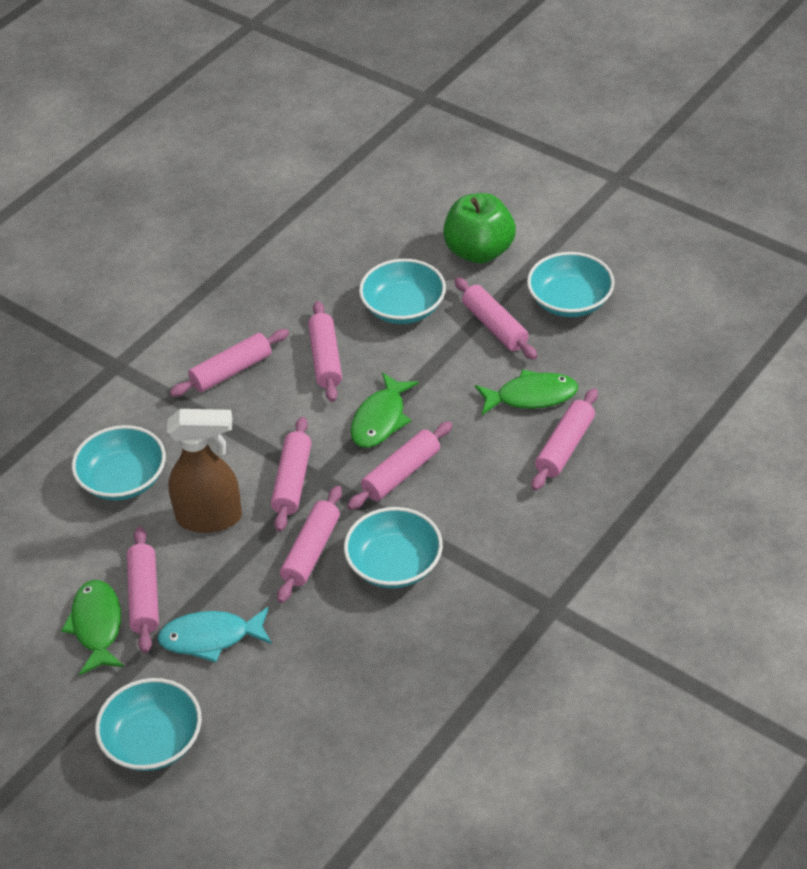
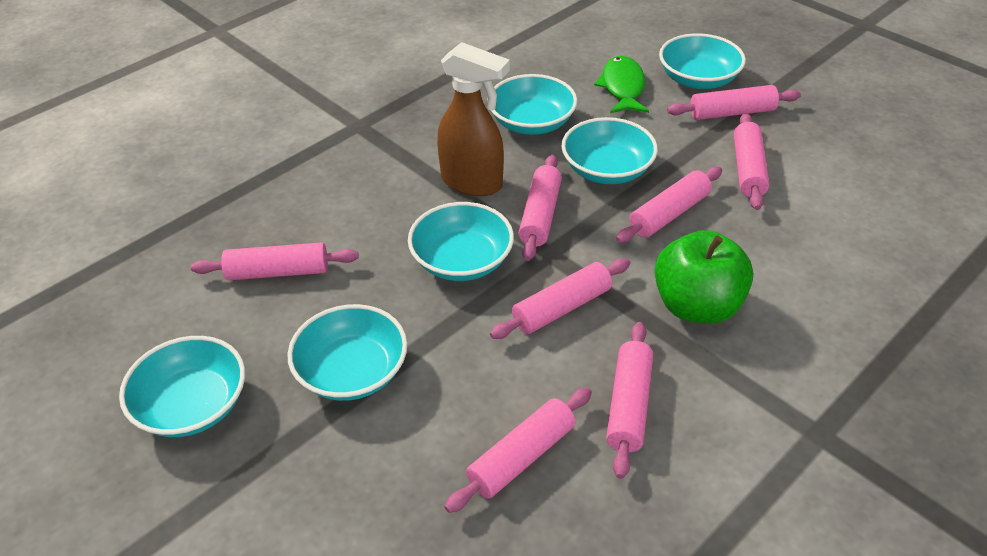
green fish: 3 -> 1
turquoise bowl: 5 -> 6
turquoise fish: 1 -> 0

